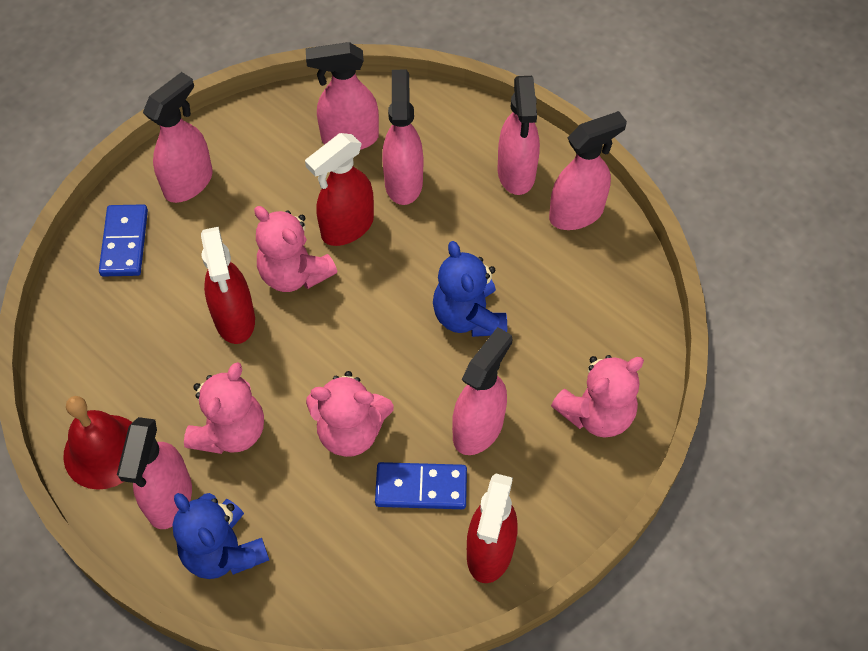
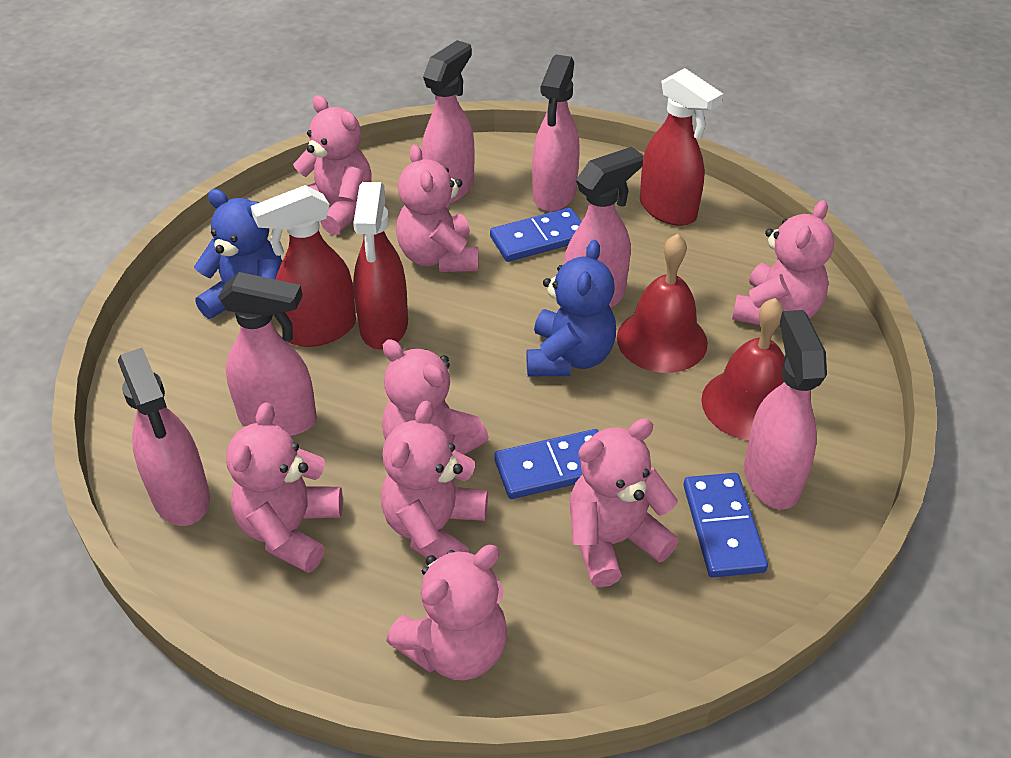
blue domino: 2 -> 3
pink spray bottle: 7 -> 6
pink teddy bear: 4 -> 8
red bell: 1 -> 2

